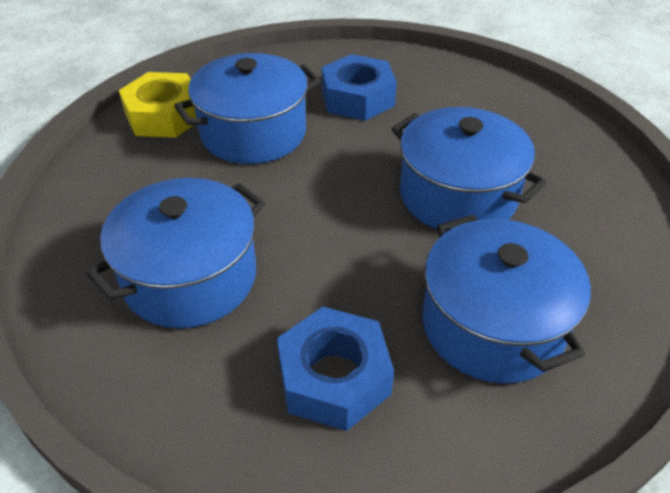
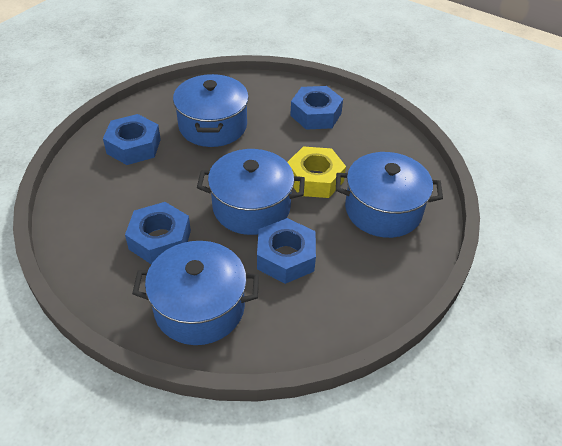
blue nut: 2 -> 4

